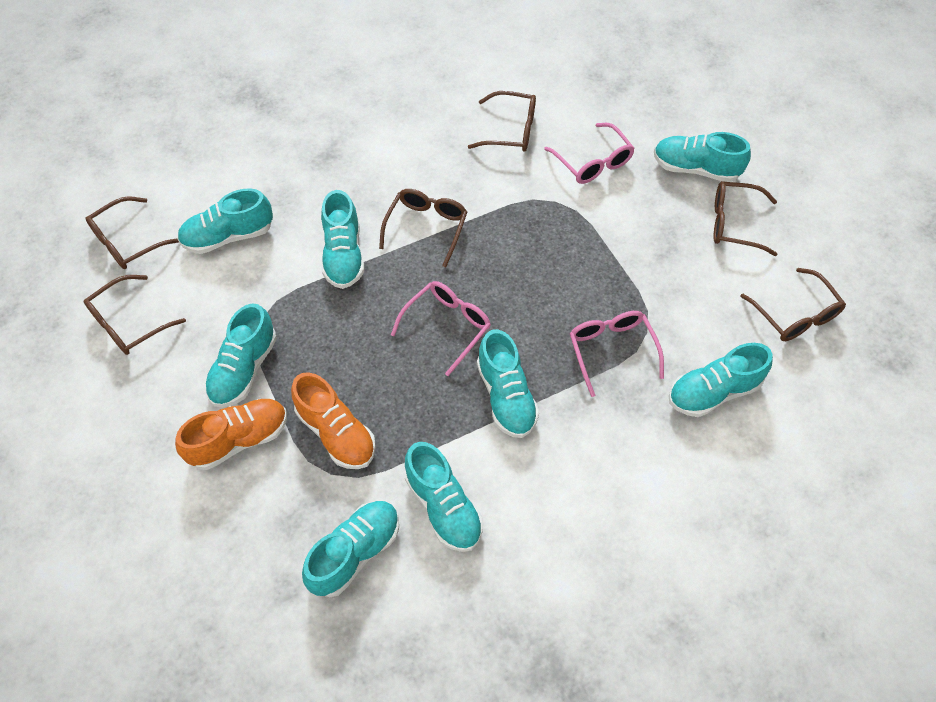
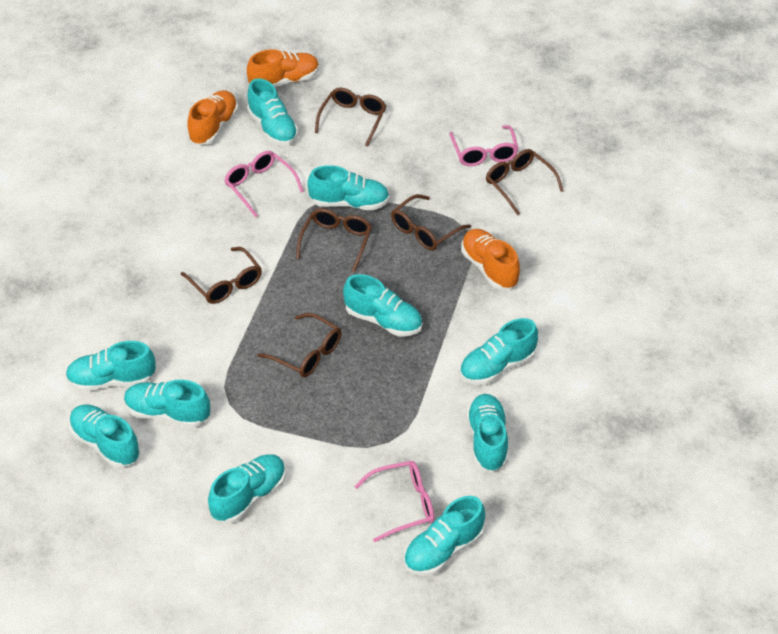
orange shoe: 2 -> 3
turquoise shoe: 8 -> 10

